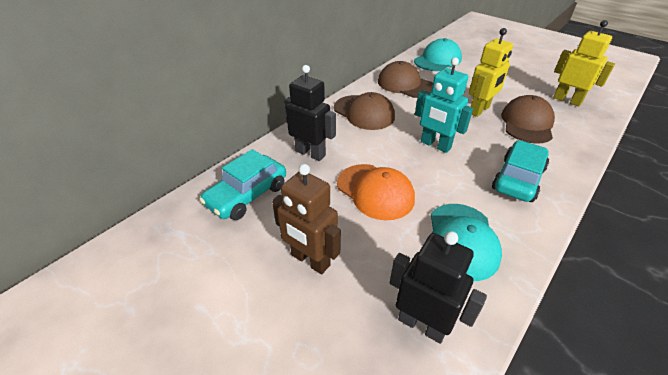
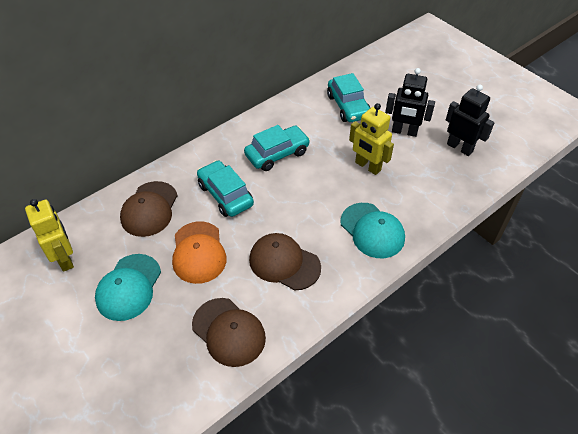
brown robot: 1 -> 0
turquoise car: 2 -> 3
turquoise robot: 1 -> 0

